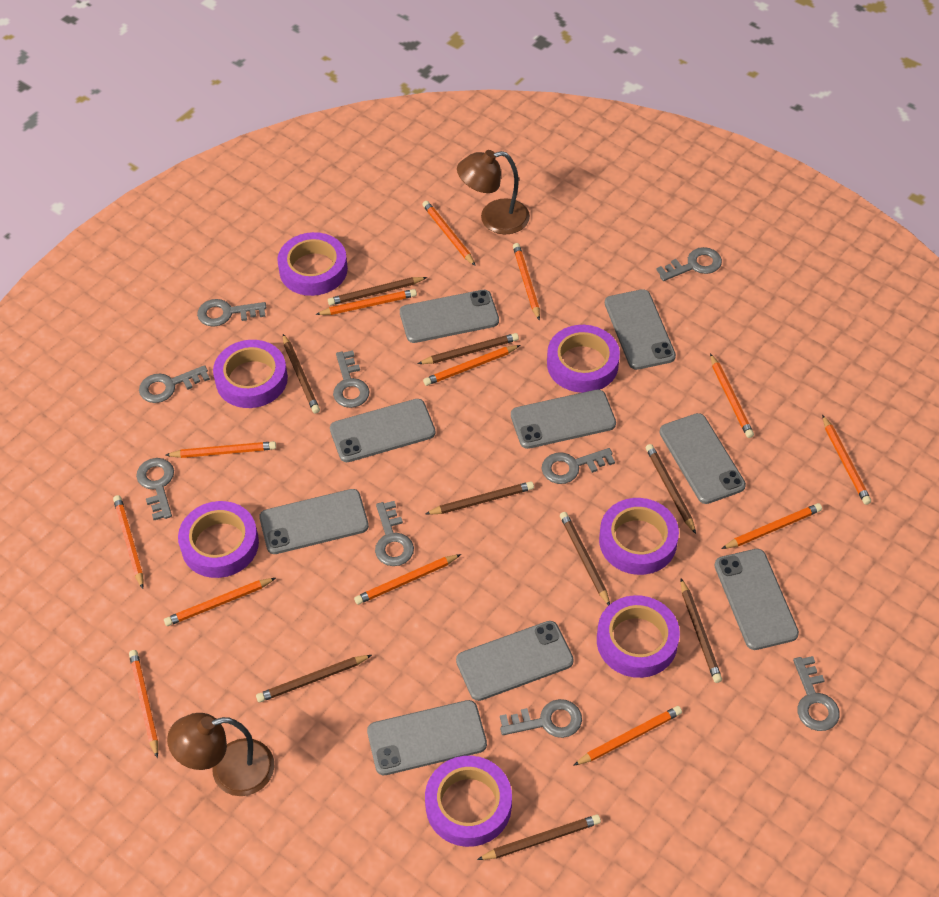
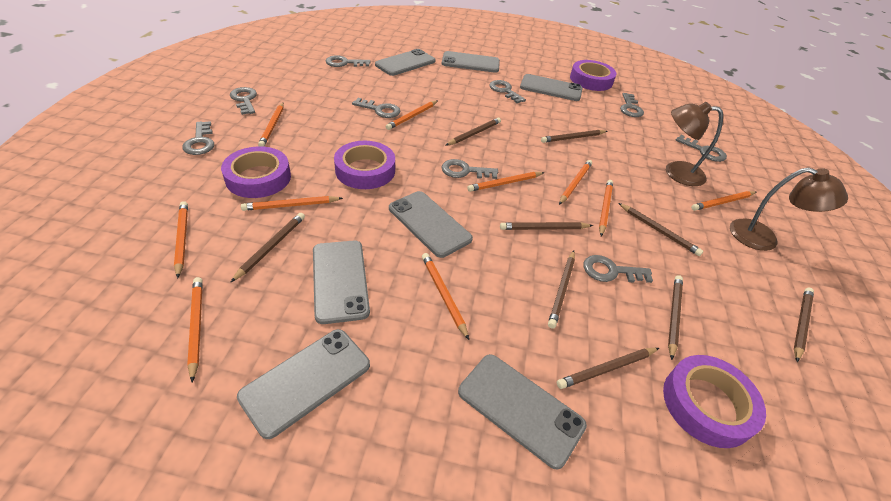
grey phone: 9 -> 7
orange pencil: 13 -> 10
purple tape: 7 -> 4

